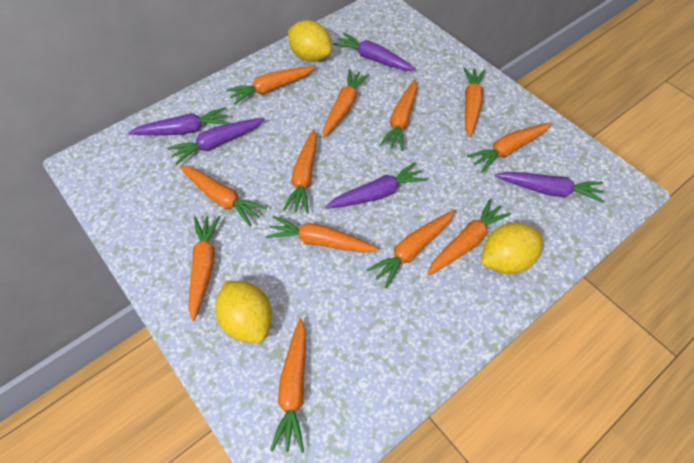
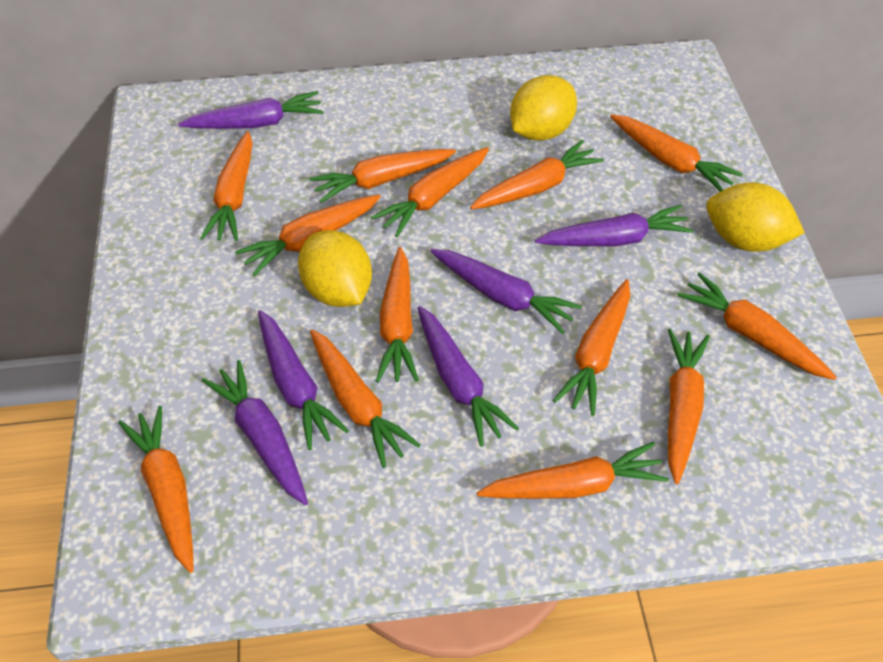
orange carrot: 12 -> 13
purple carrot: 5 -> 6

